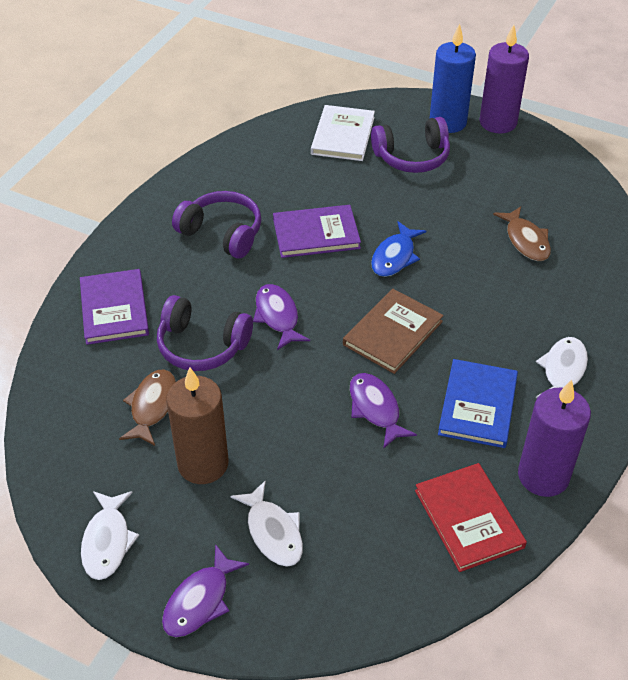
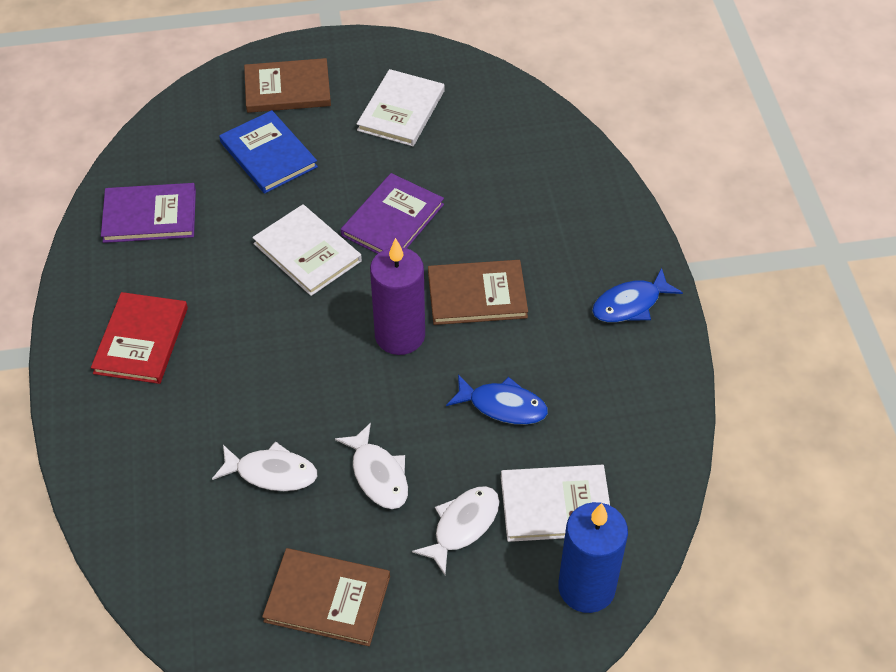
blue fish: 1 -> 2
brown book: 1 -> 3
brown candle: 1 -> 0
brown fish: 2 -> 0
purple candle: 2 -> 1
purple fish: 3 -> 0
purple headphones: 3 -> 0
white book: 1 -> 3

